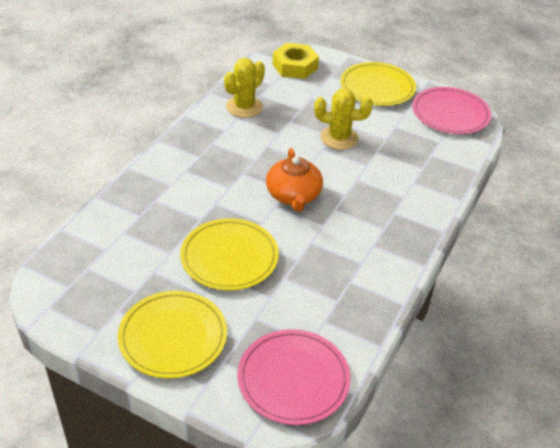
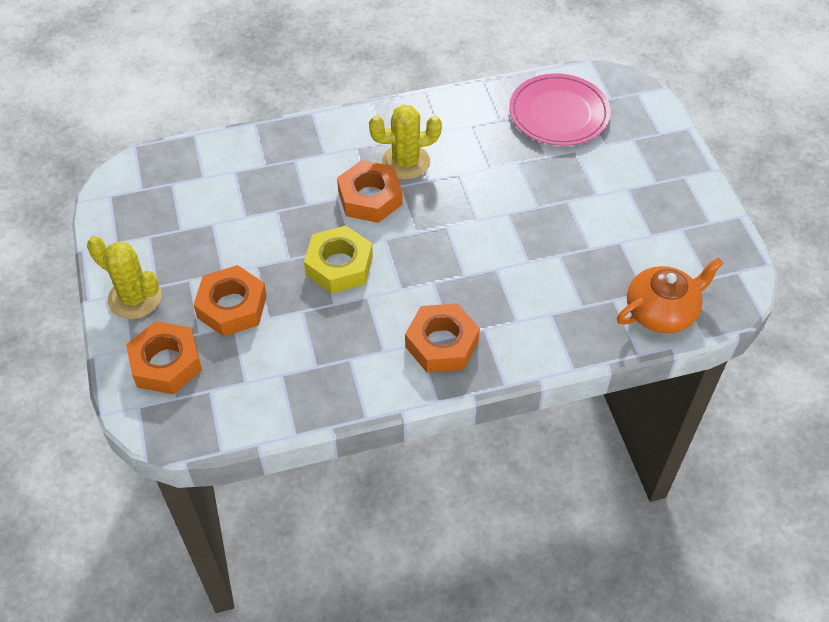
orange nut: 0 -> 4
pink plate: 2 -> 1
yellow plate: 3 -> 0

